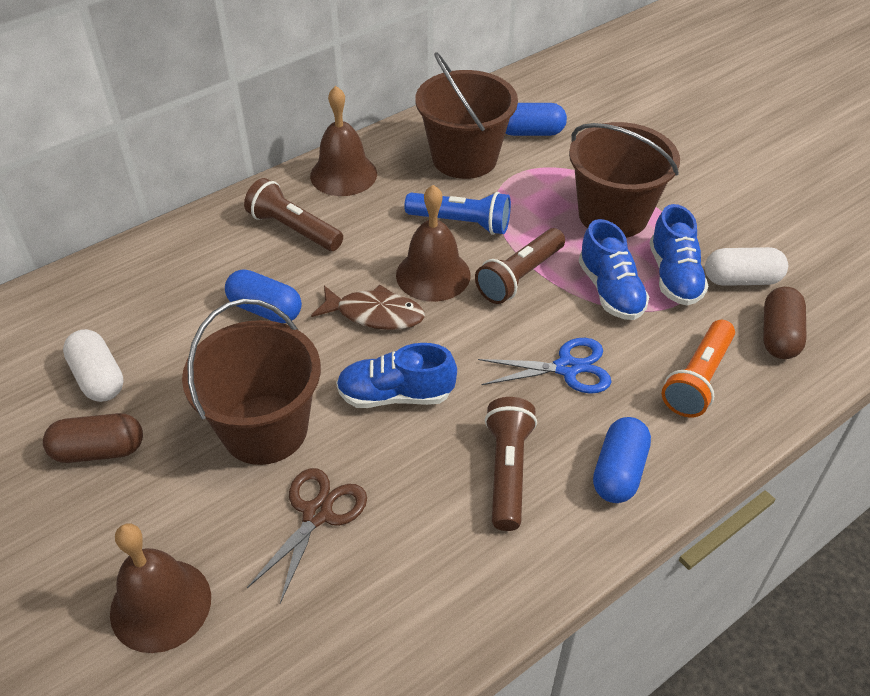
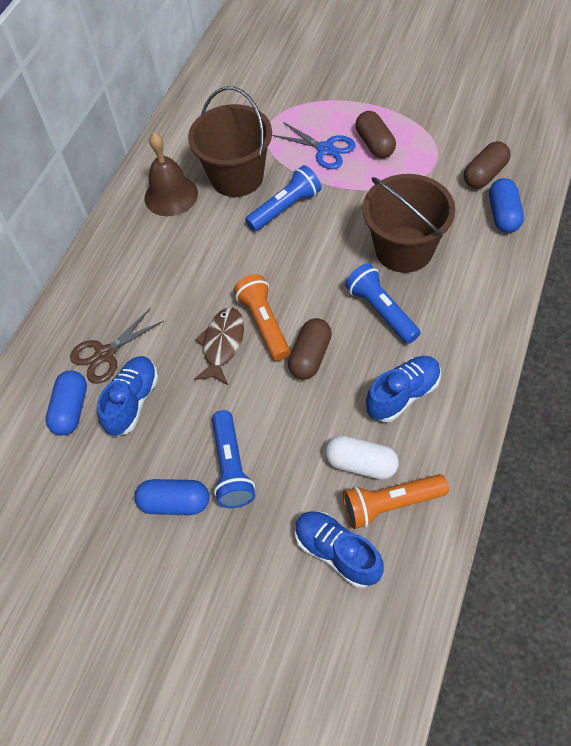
blue flashlight: 1 -> 3
brown bell: 3 -> 1
brown bucket: 3 -> 2
brown capsule: 2 -> 3
brown flashlight: 3 -> 0
orange flashlight: 1 -> 2
white capsule: 2 -> 1

